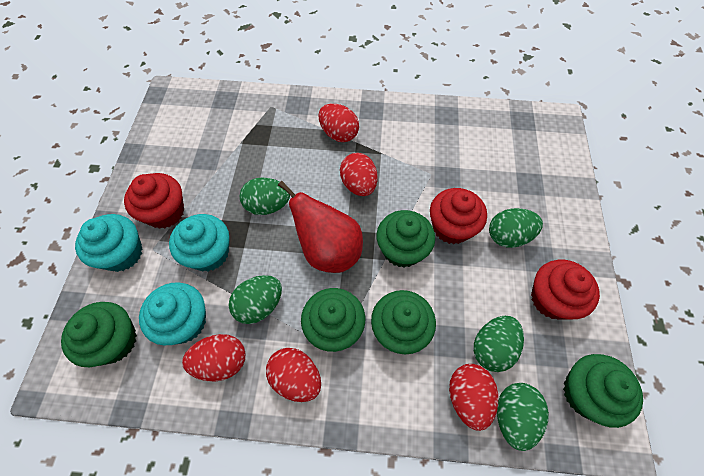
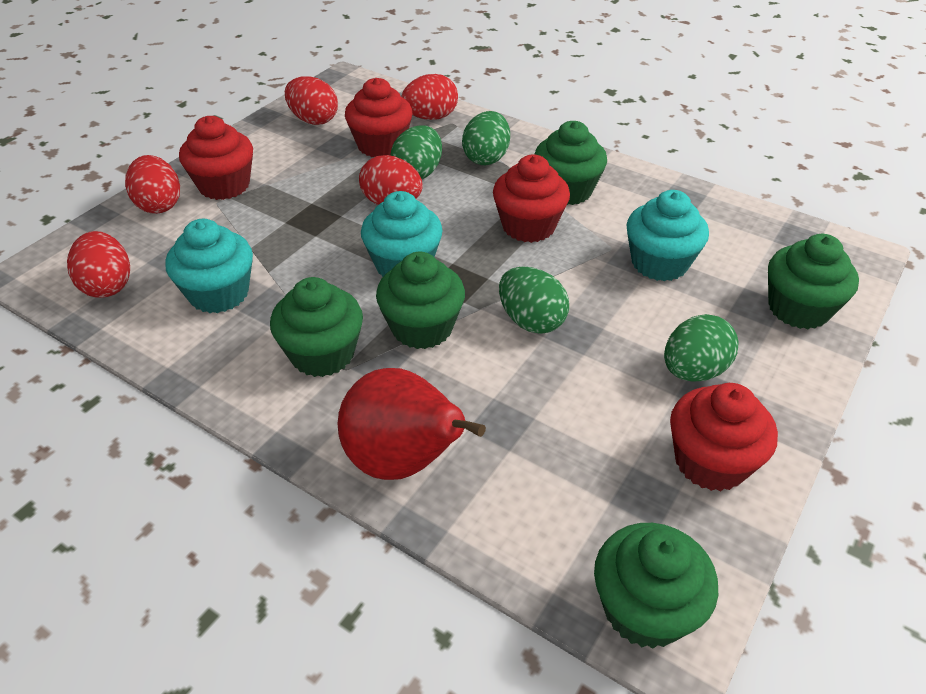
green egg: 5 -> 4
red cupcake: 3 -> 4

